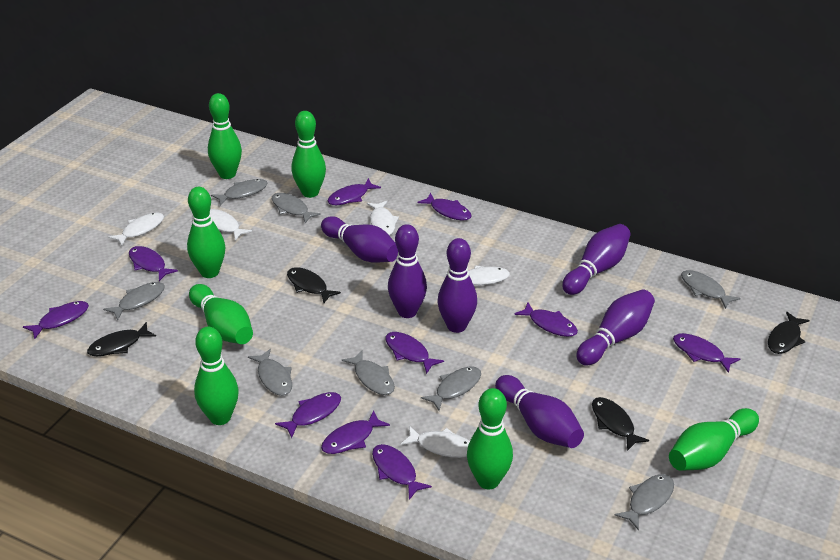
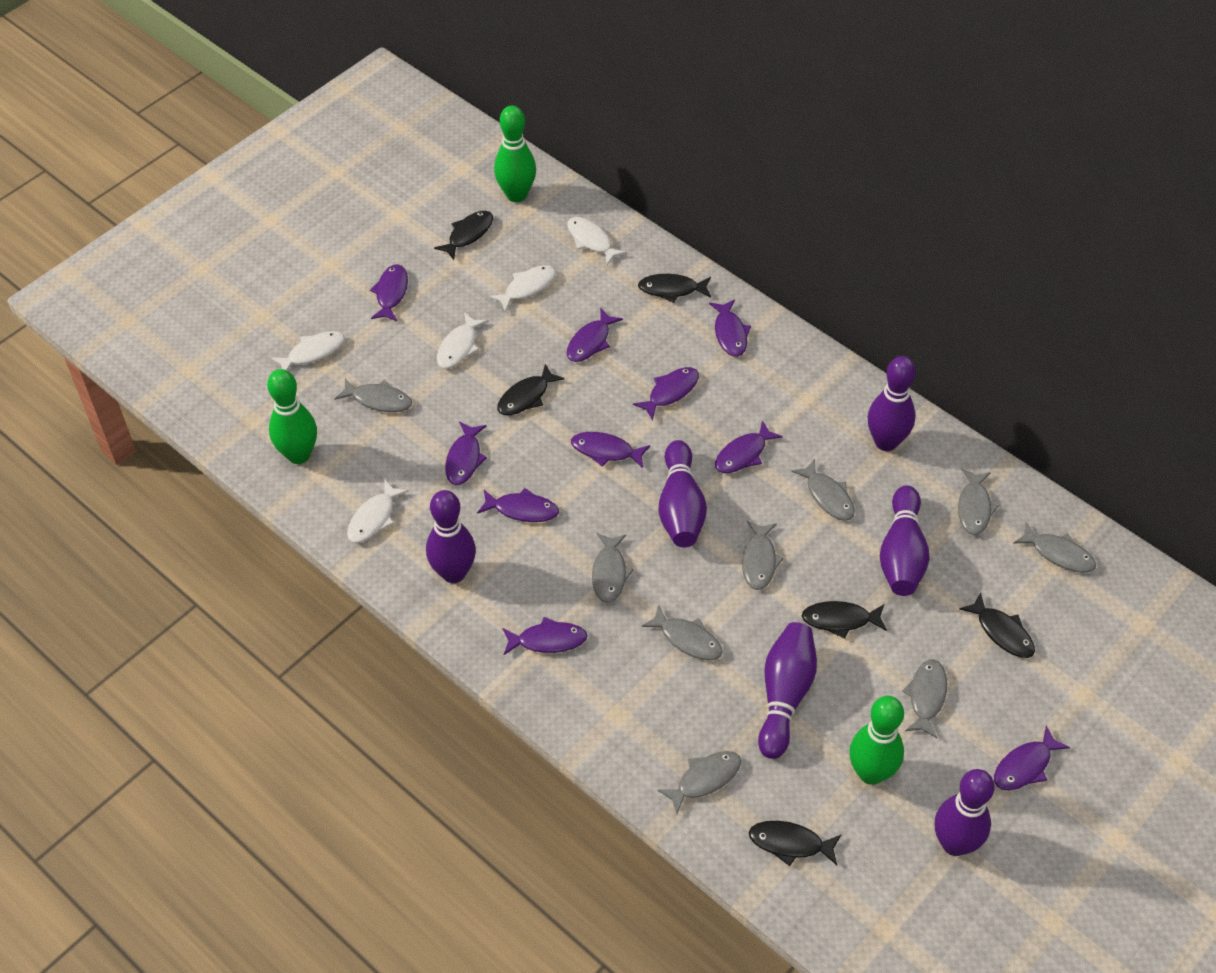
black fish: 4 -> 6
green bowling pin: 7 -> 3
grey fish: 8 -> 9

